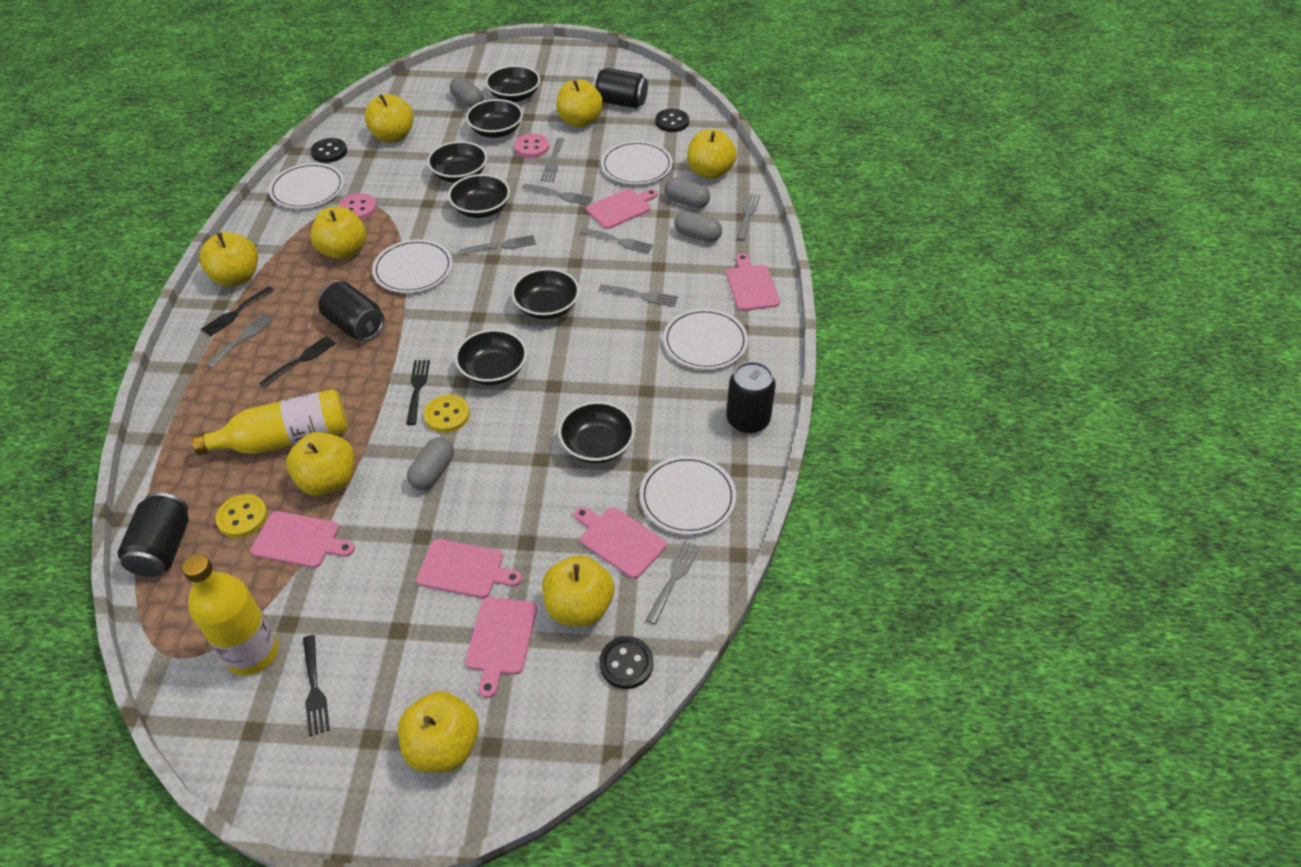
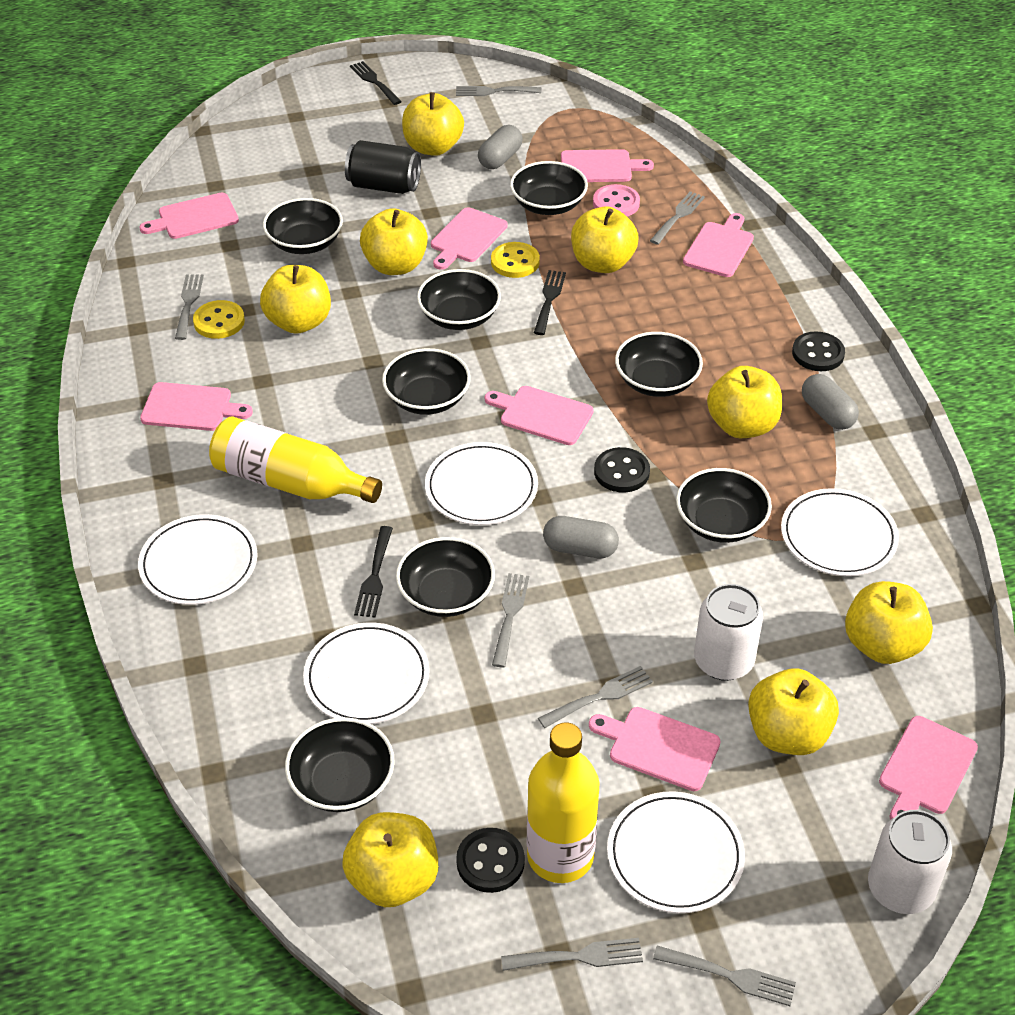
black bowl: 7 -> 8
black can: 4 -> 1
black fork: 4 -> 3
grey capsule: 4 -> 3
grey fork: 8 -> 7
pink button: 2 -> 1
pink cutting board: 6 -> 8
white can: 0 -> 2

